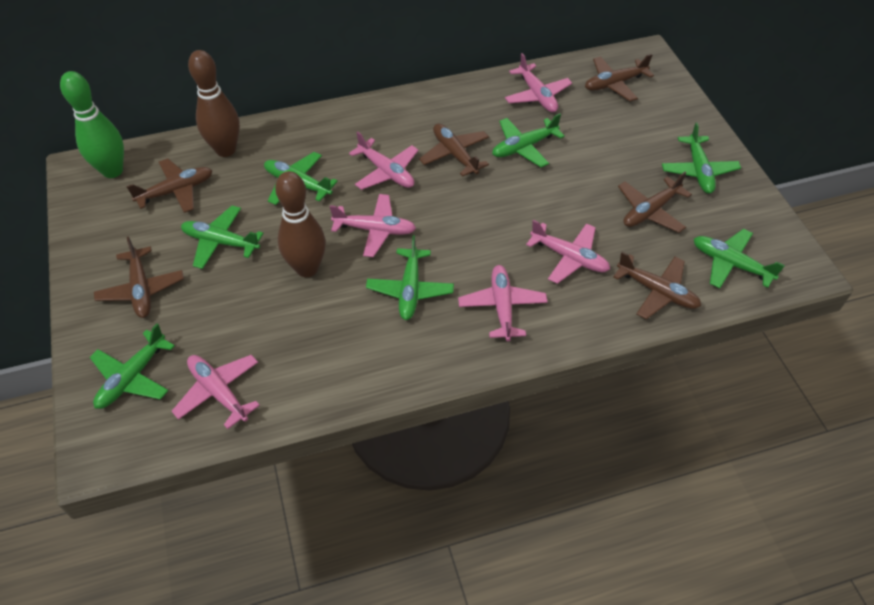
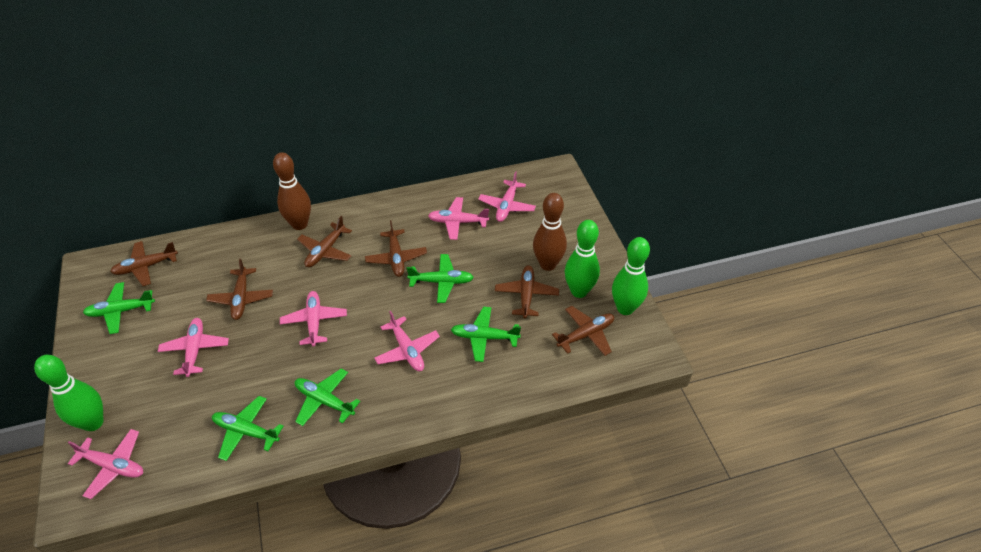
green bowling pin: 1 -> 3
green plane: 7 -> 5

